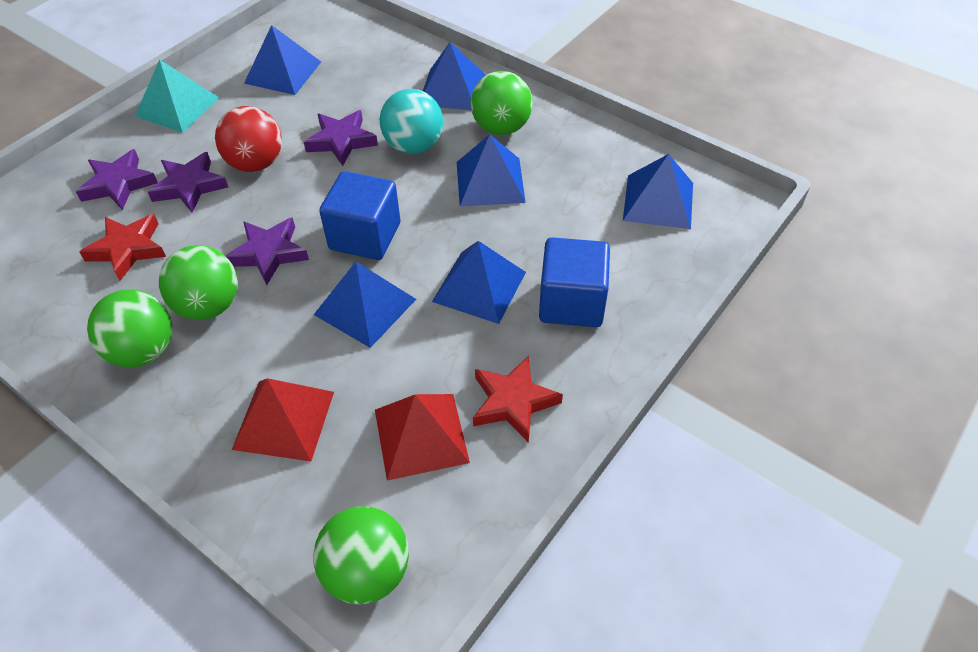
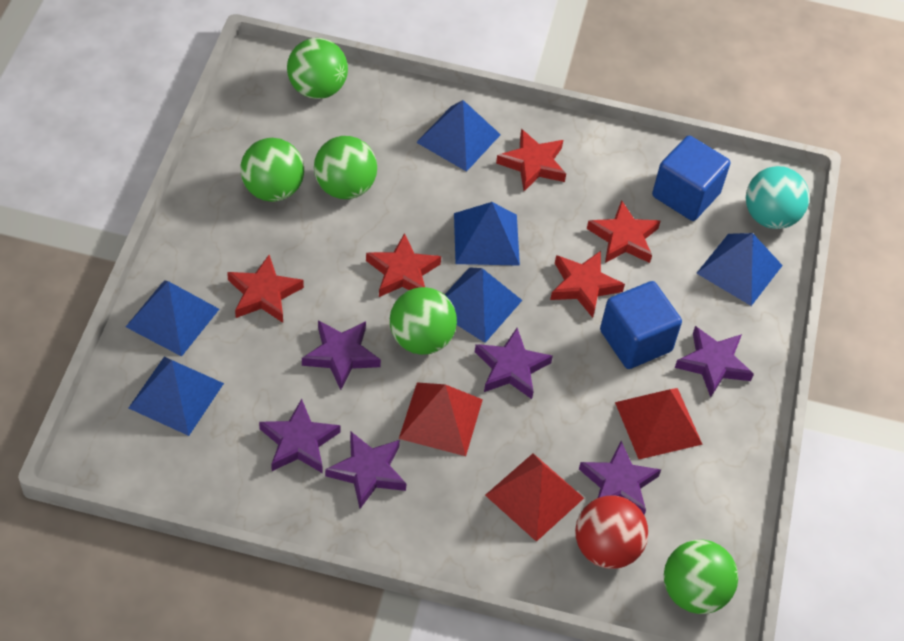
green ball: 4 -> 5
purple star: 4 -> 6
red pyramid: 2 -> 3
red star: 2 -> 5
turquoise pyramid: 1 -> 0

